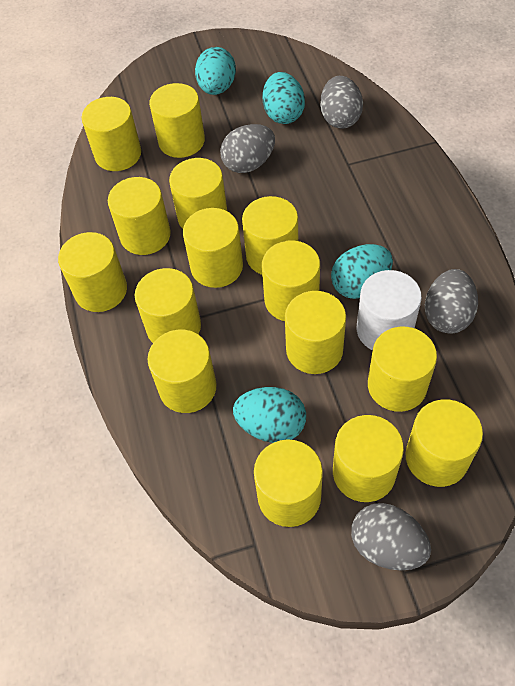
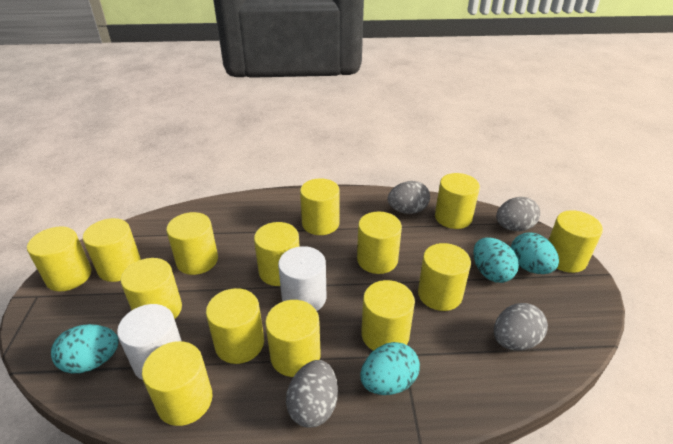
white cylinder: 1 -> 2
yellow cylinder: 15 -> 14

